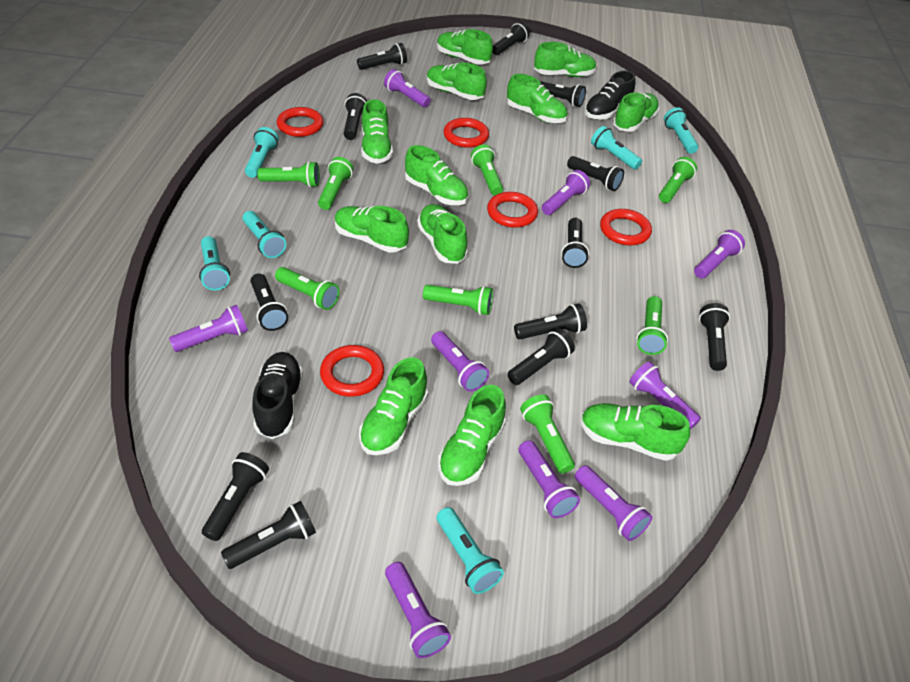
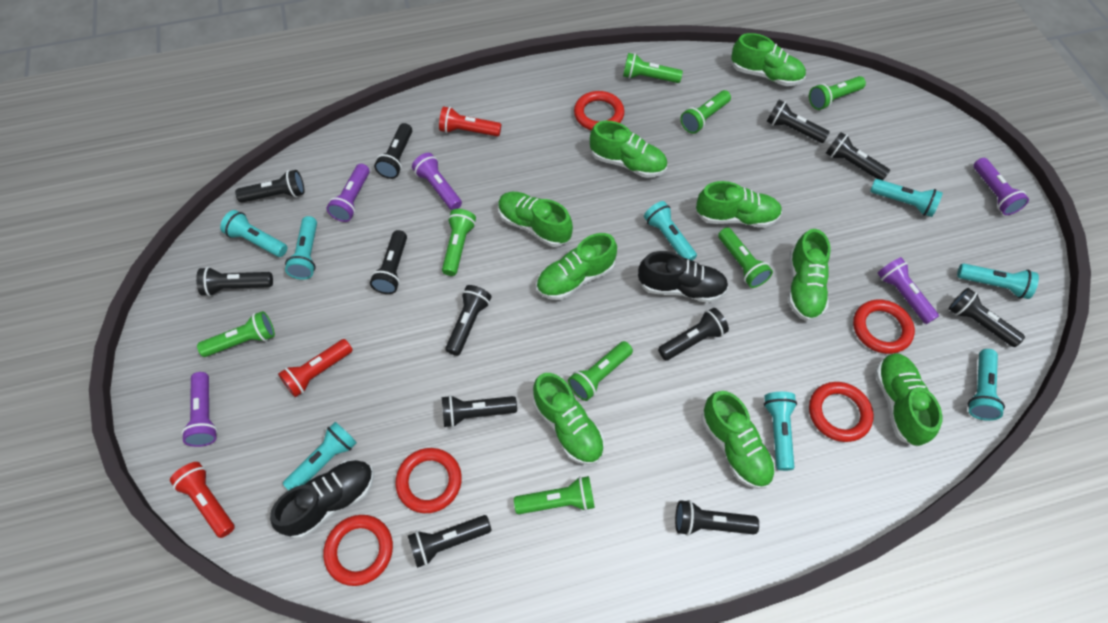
green shoe: 12 -> 9
purple flashlight: 9 -> 5
red flashlight: 0 -> 3
turquoise flashlight: 6 -> 8

